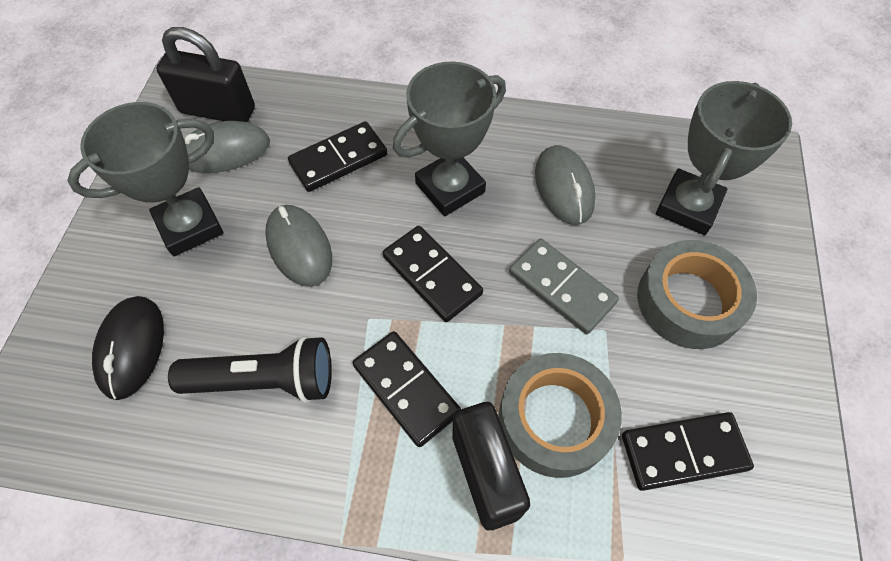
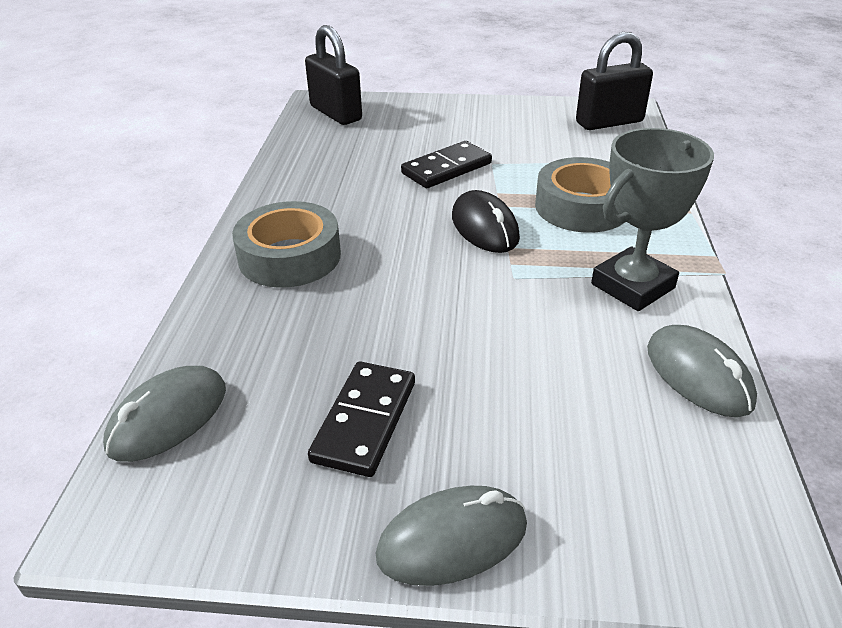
black domino: 4 -> 2
black flashlight: 1 -> 0
grey domino: 1 -> 0
grey trophy: 3 -> 1

